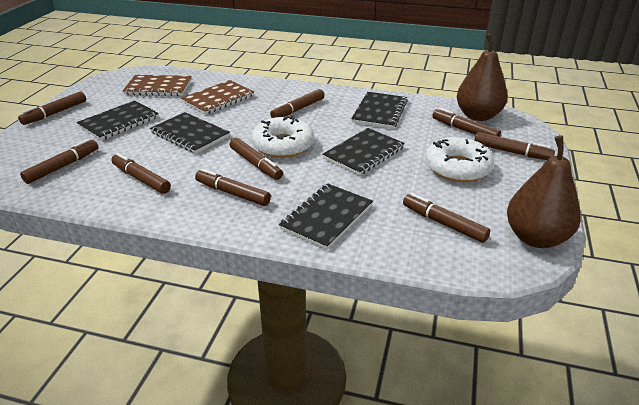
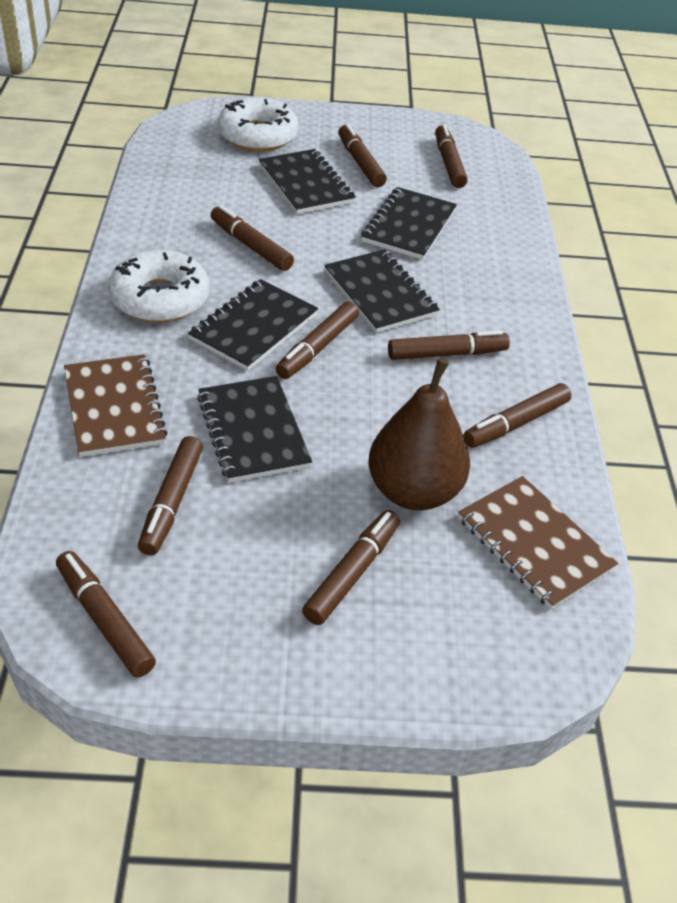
brown pear: 2 -> 1

